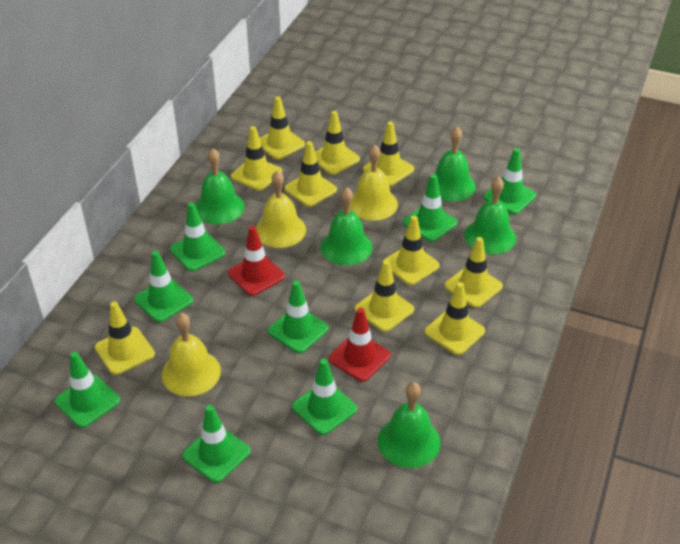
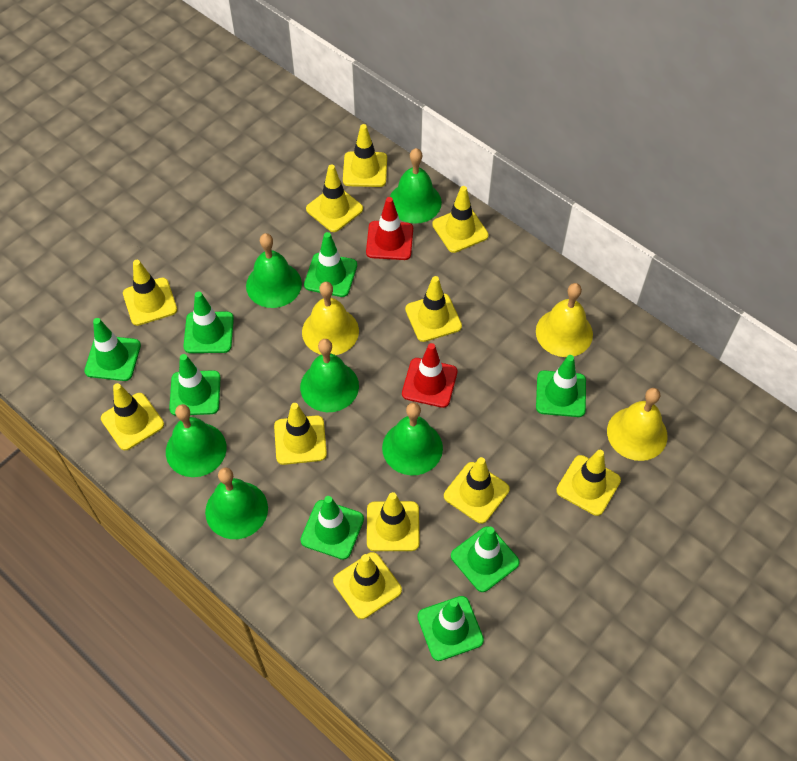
green bell: 5 -> 6
yellow traffic cone: 10 -> 11

